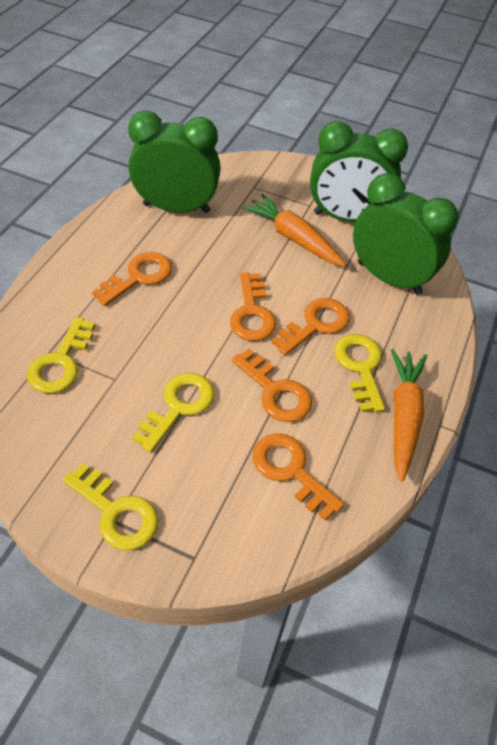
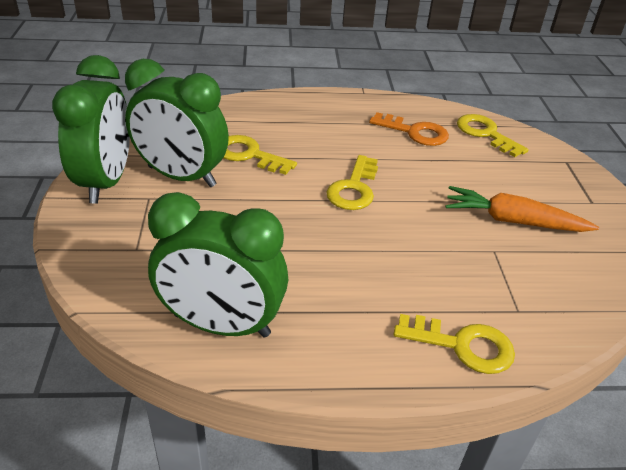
orange carrot: 2 -> 1
orange key: 5 -> 1

